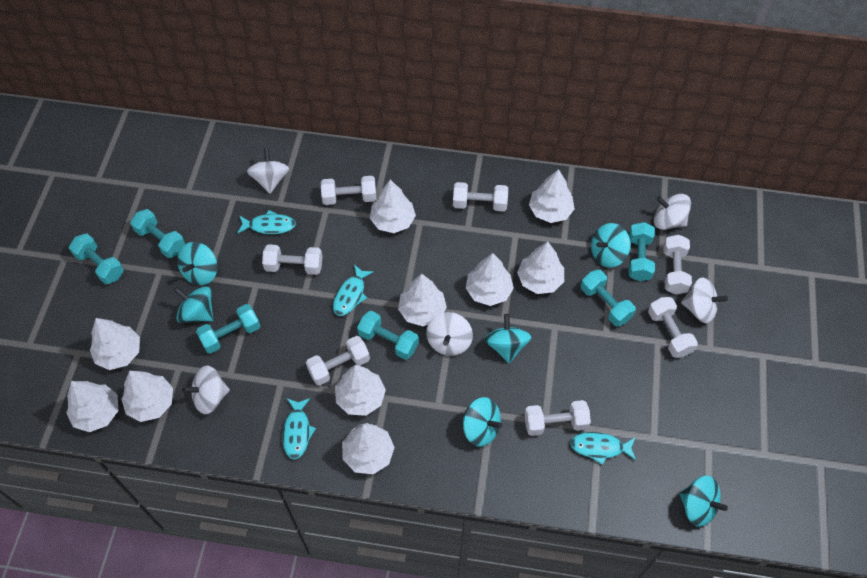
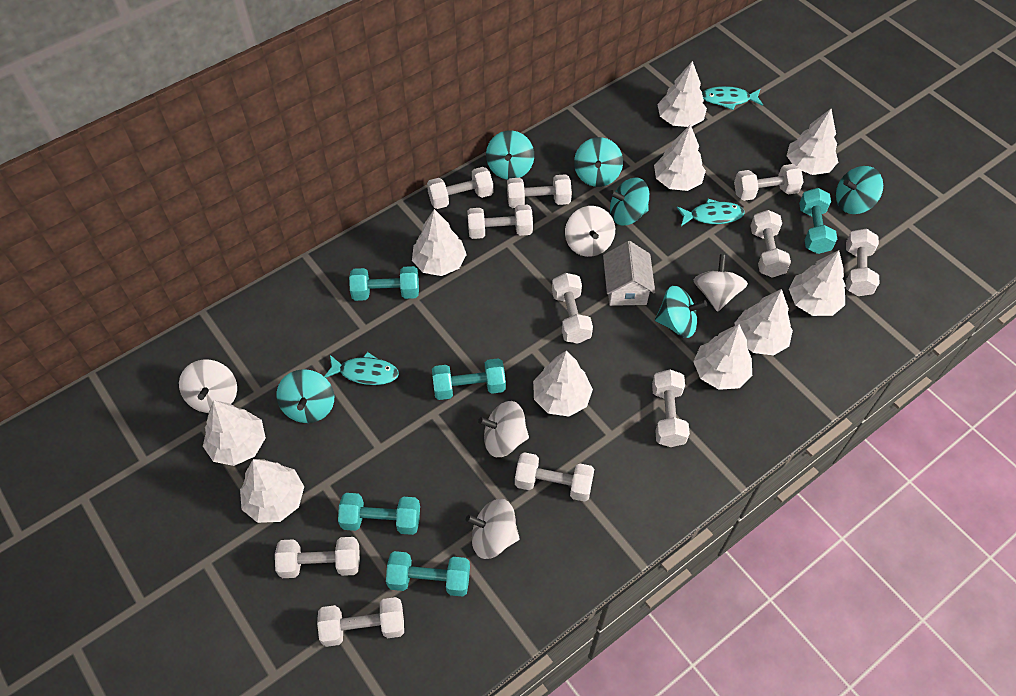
turquoise dumbbell: 6 -> 5
turquoise fish: 4 -> 3
white dumbbell: 7 -> 11
white house: 0 -> 1

